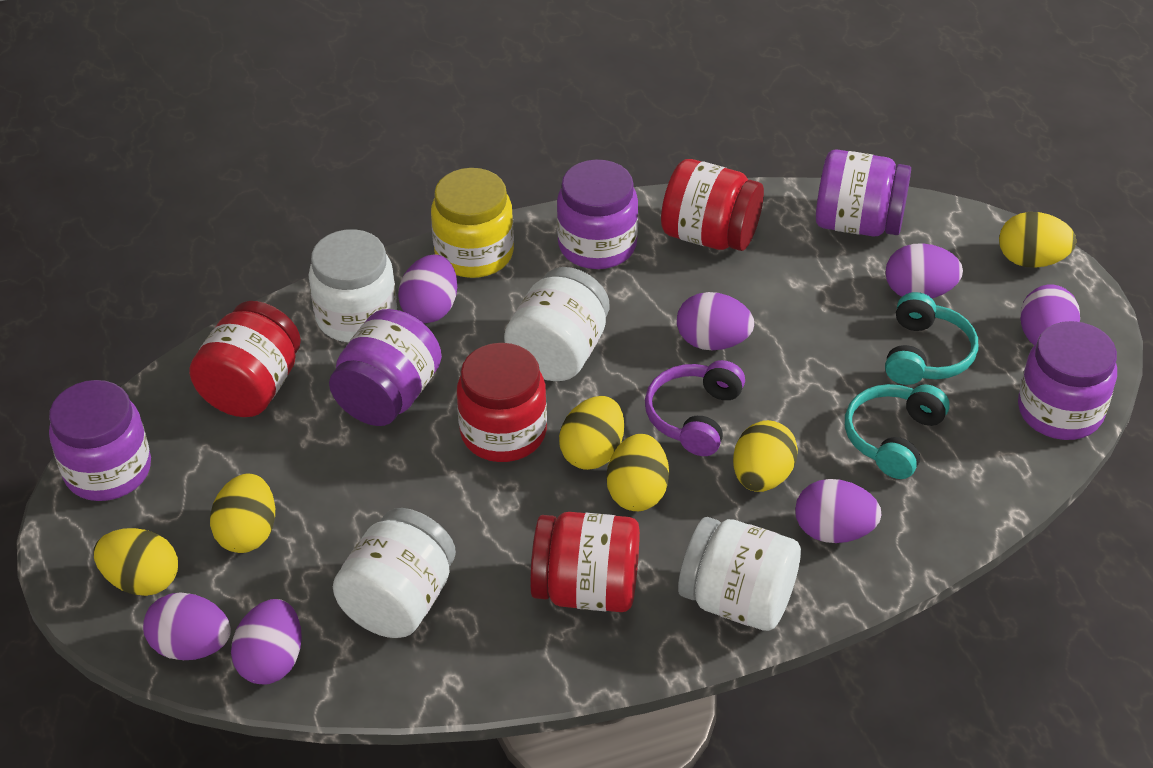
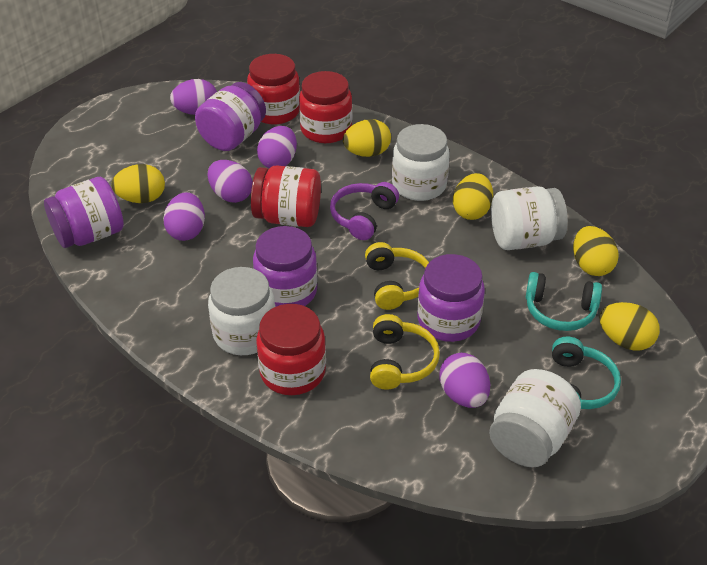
purple egg: 7 -> 5
purple jar: 5 -> 4
yellow egg: 6 -> 5
yellow headphones: 0 -> 2
yellow jar: 1 -> 0

